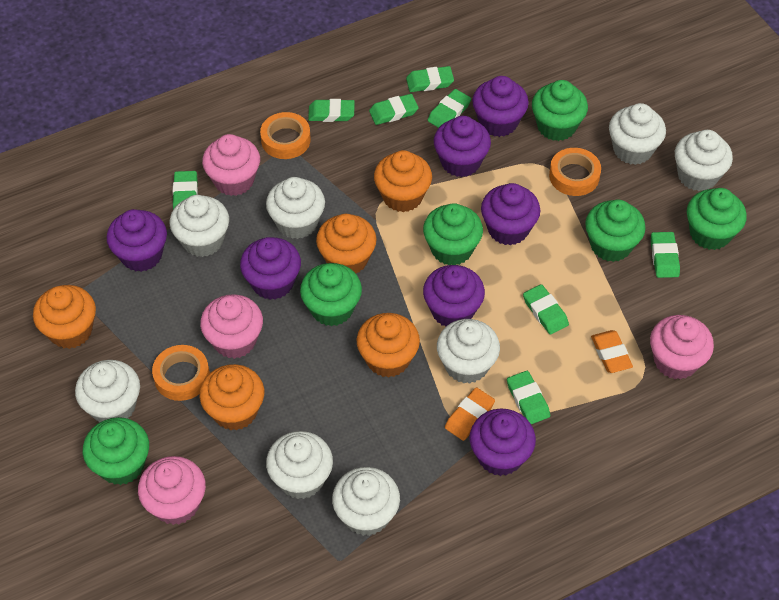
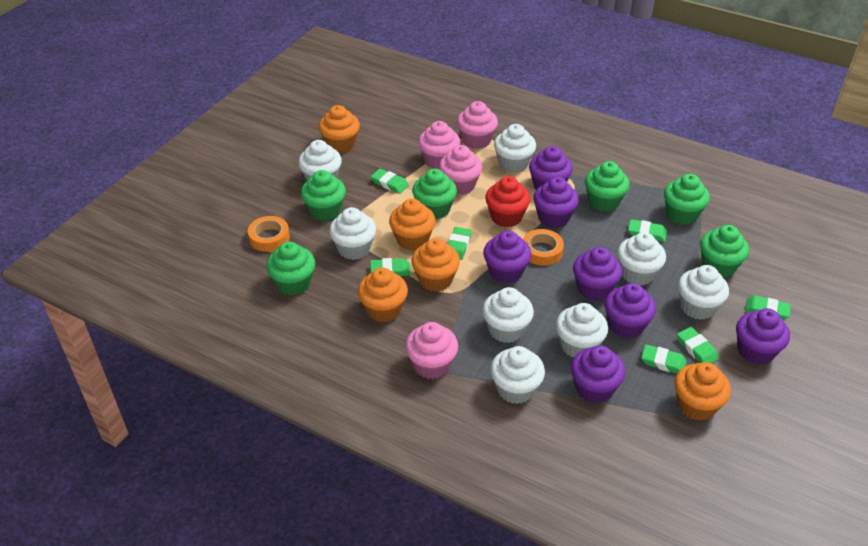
green eraser: 8 -> 7
orange eraser: 2 -> 0
orange tape: 3 -> 2
red cupcake: 0 -> 1

